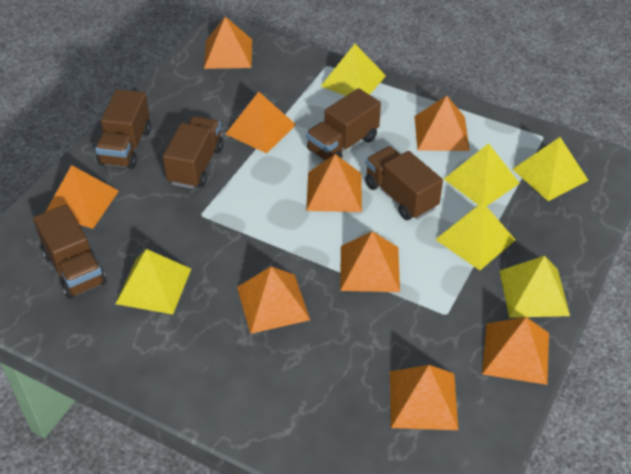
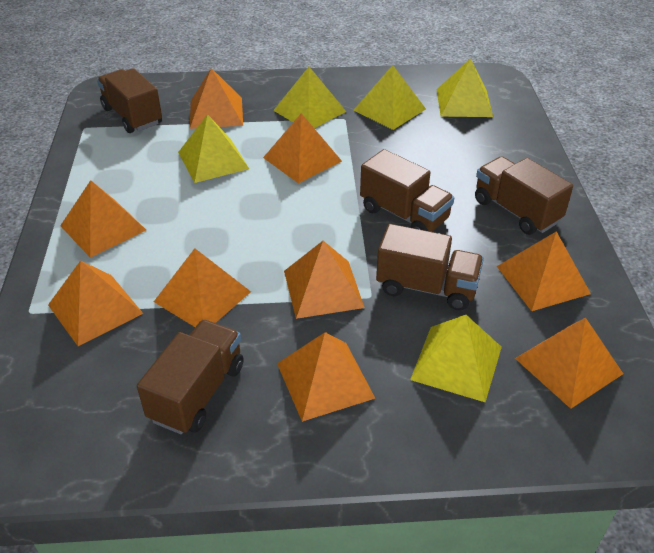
yellow pyramid: 6 -> 5

